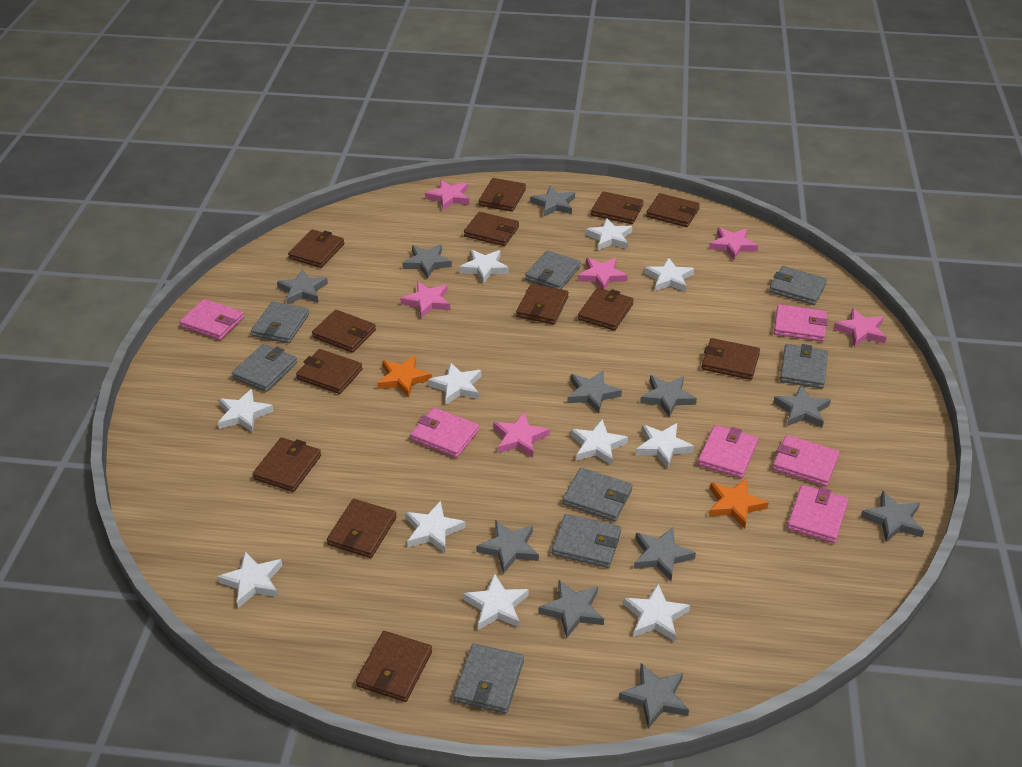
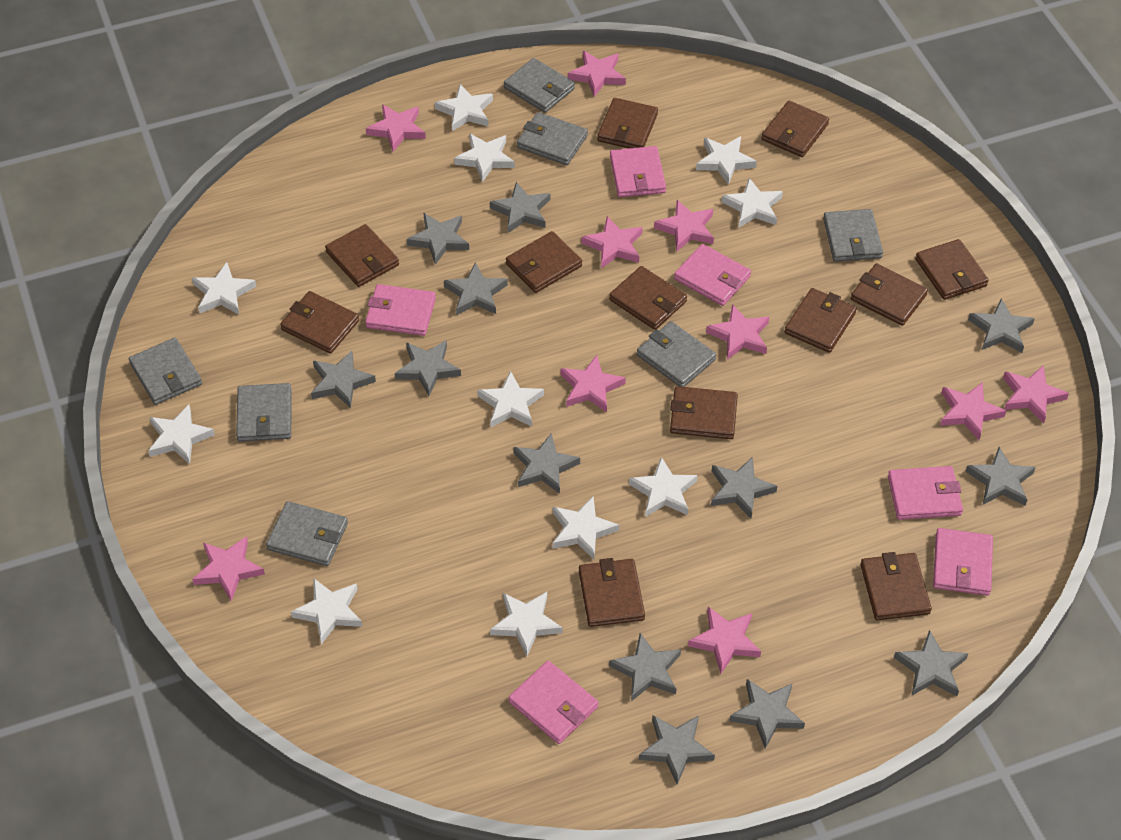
brown wallet: 13 -> 12
grey star: 11 -> 13
grey wallet: 8 -> 7
orange star: 2 -> 0
pink star: 6 -> 10

